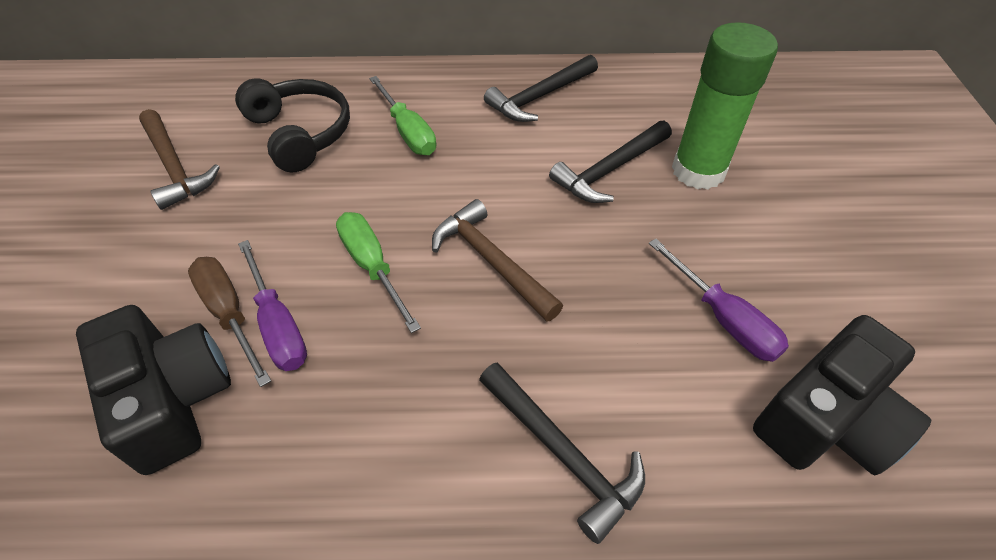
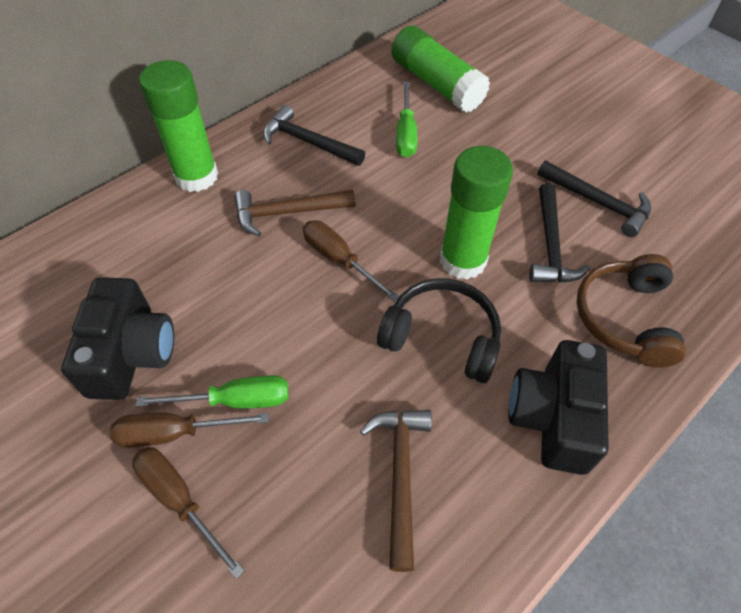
brown headphones: 0 -> 1
brown screwdriver: 1 -> 3
green glue stick: 1 -> 3
purple screwdriver: 2 -> 0

